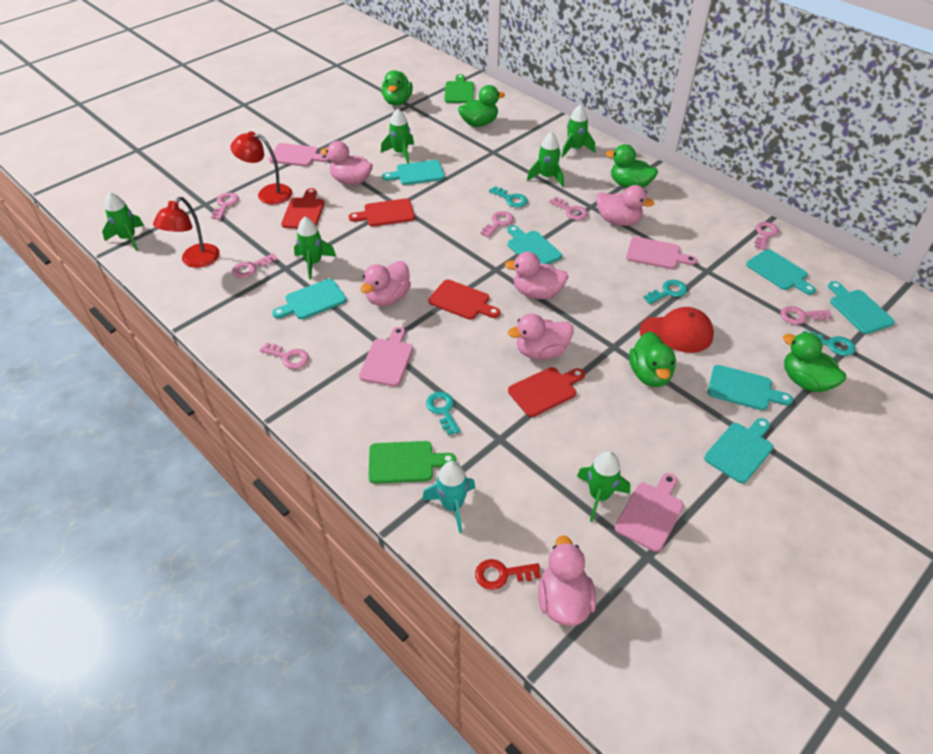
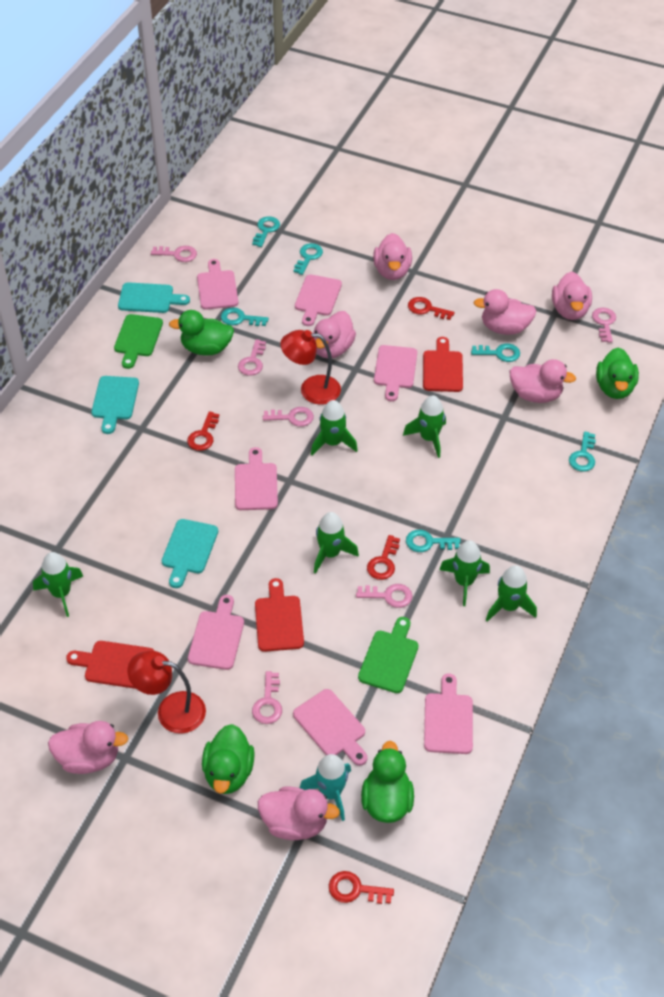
green duck: 5 -> 4
pink cutting board: 4 -> 7
pink duck: 6 -> 7
pink key: 7 -> 6
red cap: 1 -> 0
red cutting board: 4 -> 3
red key: 1 -> 4
turquoise cutting board: 7 -> 3
turquoise key: 4 -> 6

